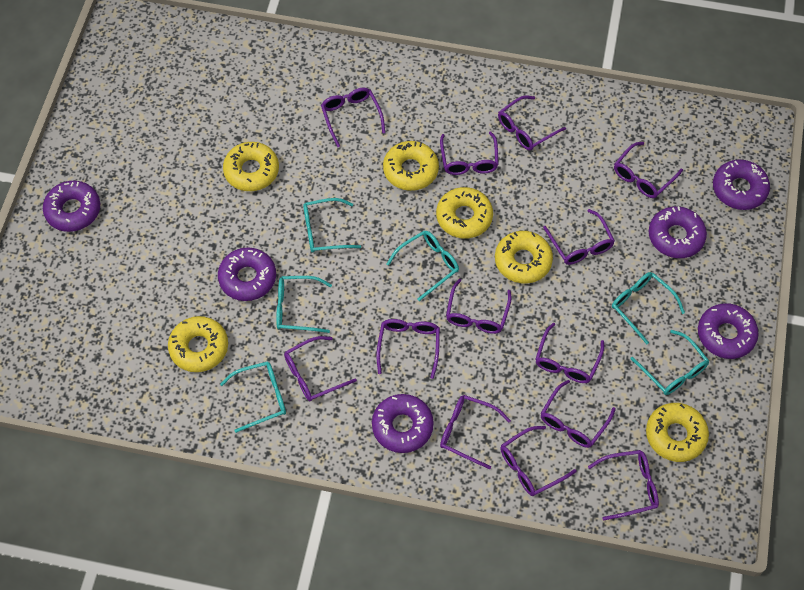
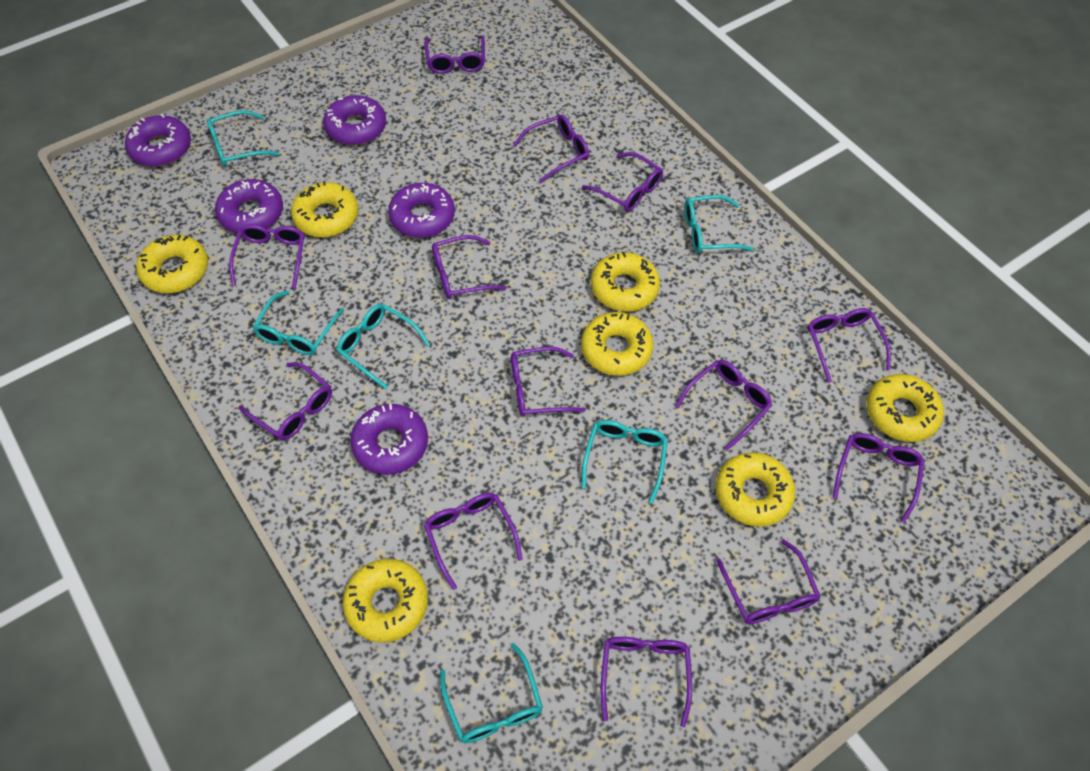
purple donut: 6 -> 5
yellow donut: 6 -> 7

